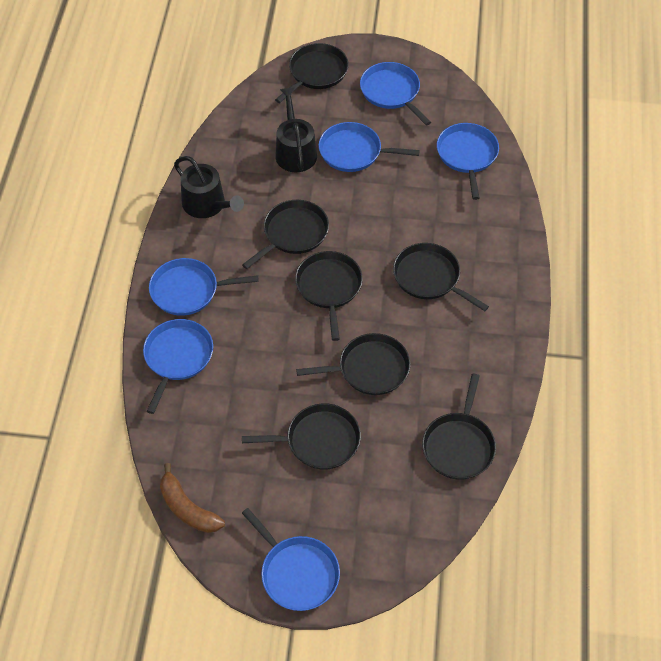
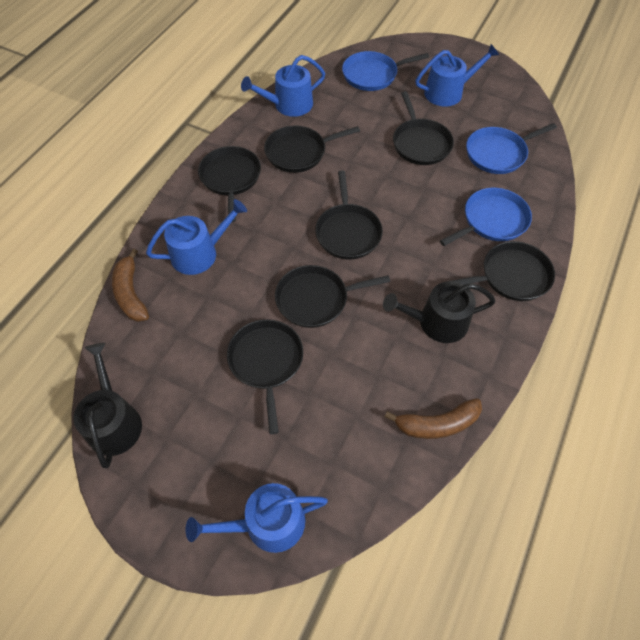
blue pan: 6 -> 3
blue watering can: 0 -> 4
brown banana: 1 -> 2

